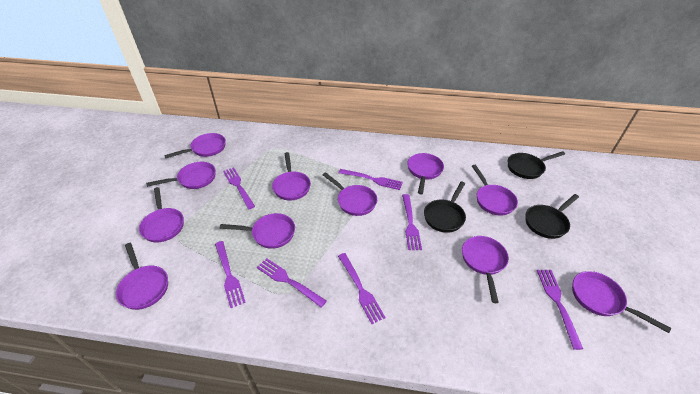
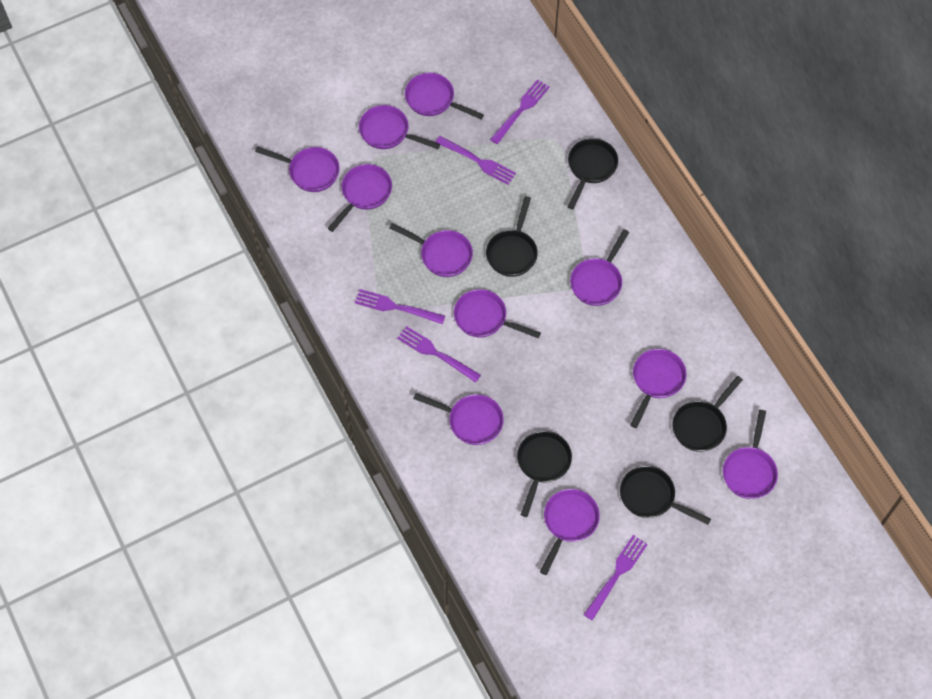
black pan: 3 -> 5
purple fork: 7 -> 5

